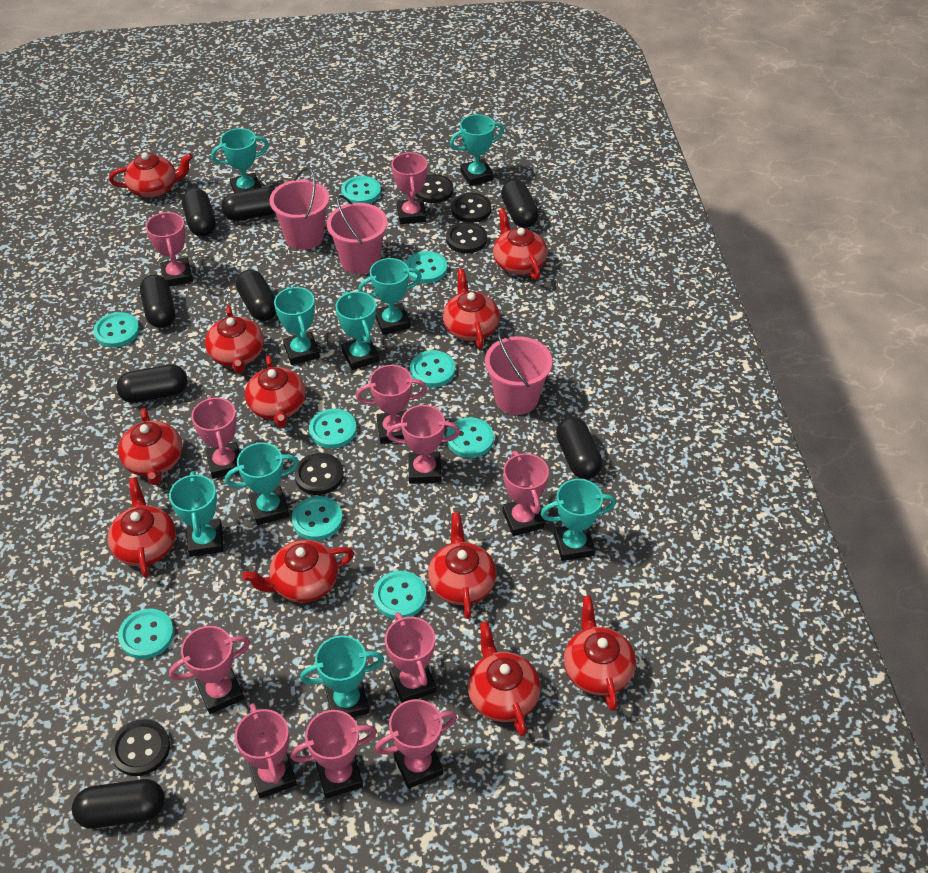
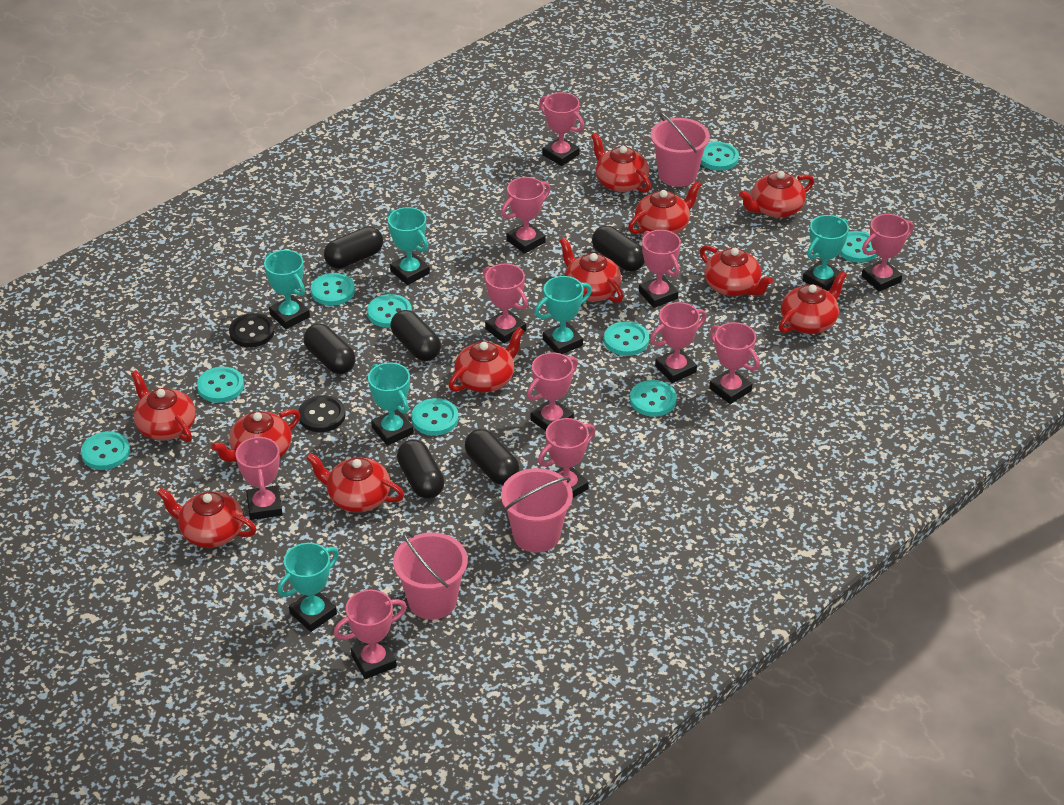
black button: 5 -> 2
black capsule: 8 -> 6
turquoise trophy: 9 -> 6

